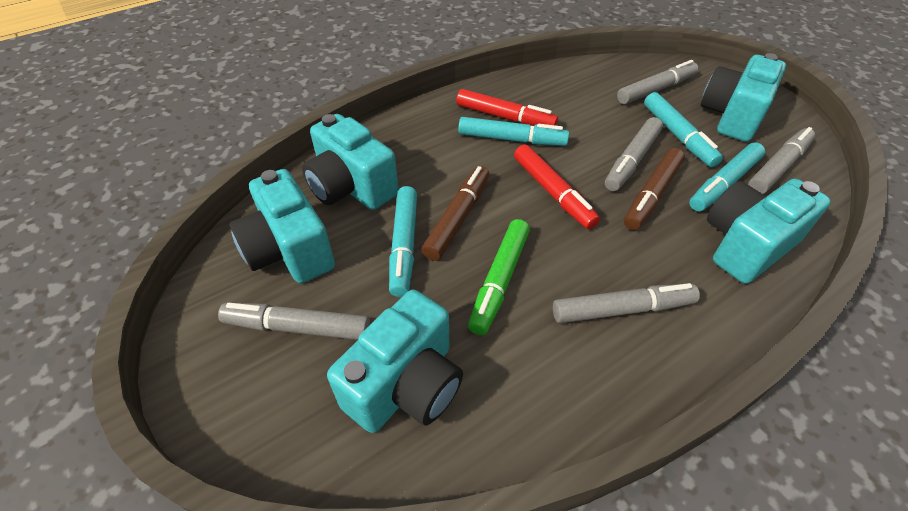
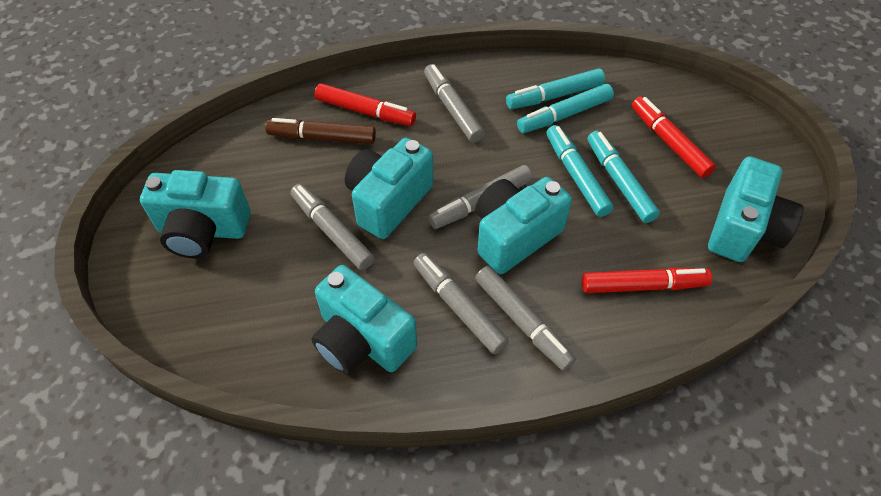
brown marker: 2 -> 1
green marker: 1 -> 0
red marker: 2 -> 3

